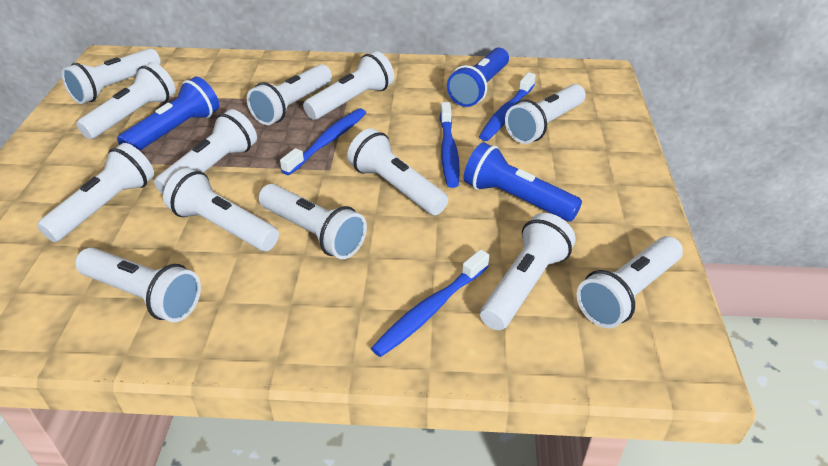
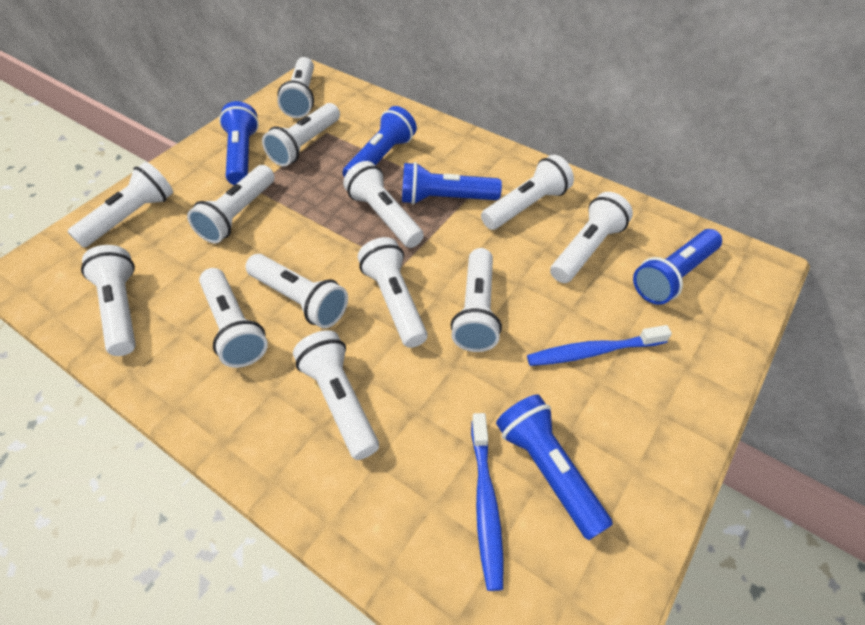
blue flashlight: 3 -> 5
blue toothbrush: 4 -> 2

